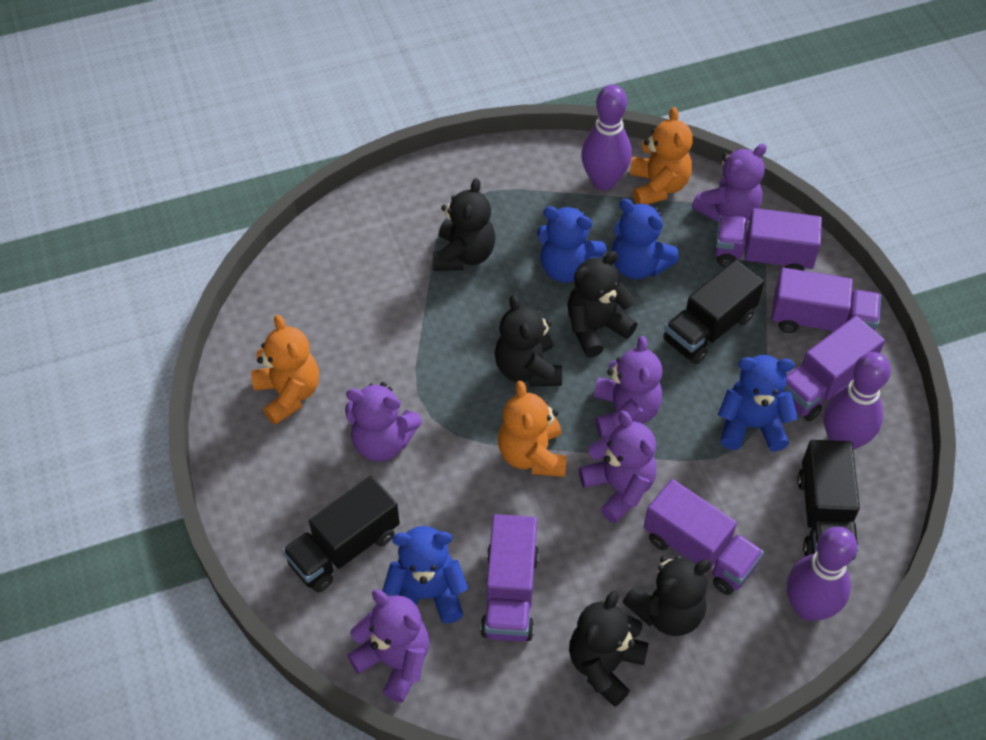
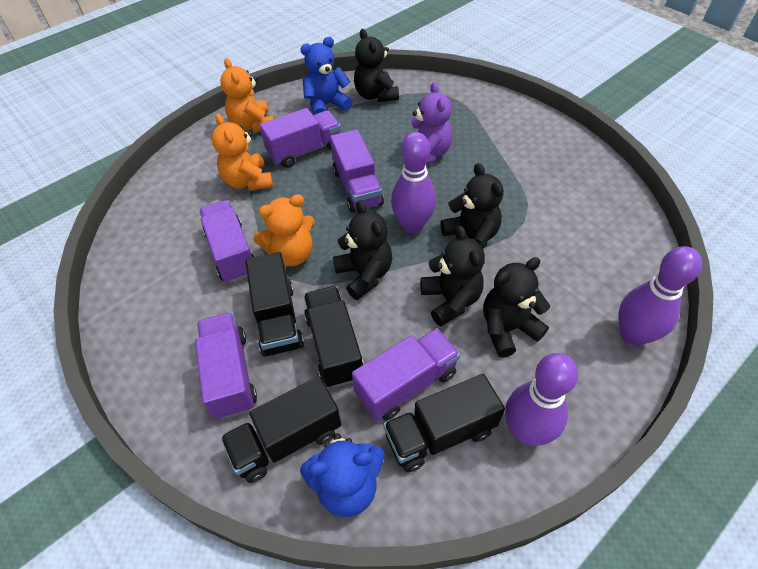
black truck: 3 -> 4
blue teddy bear: 4 -> 2
purple teddy bear: 5 -> 1

